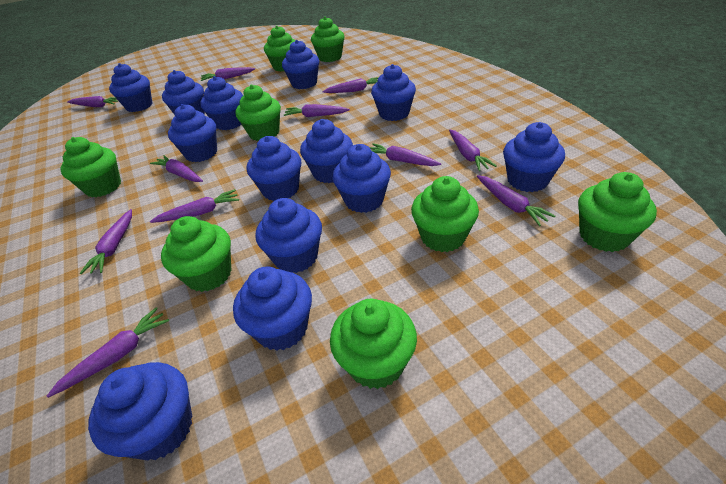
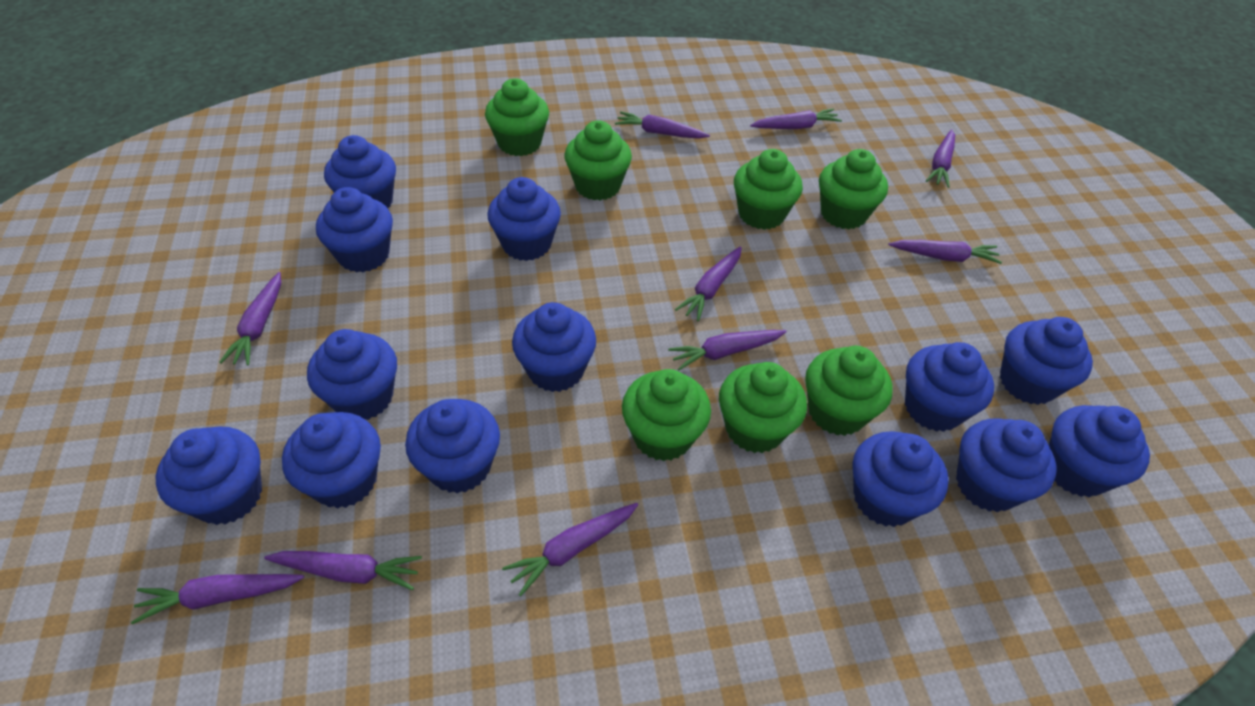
green cupcake: 8 -> 7
purple carrot: 11 -> 10

